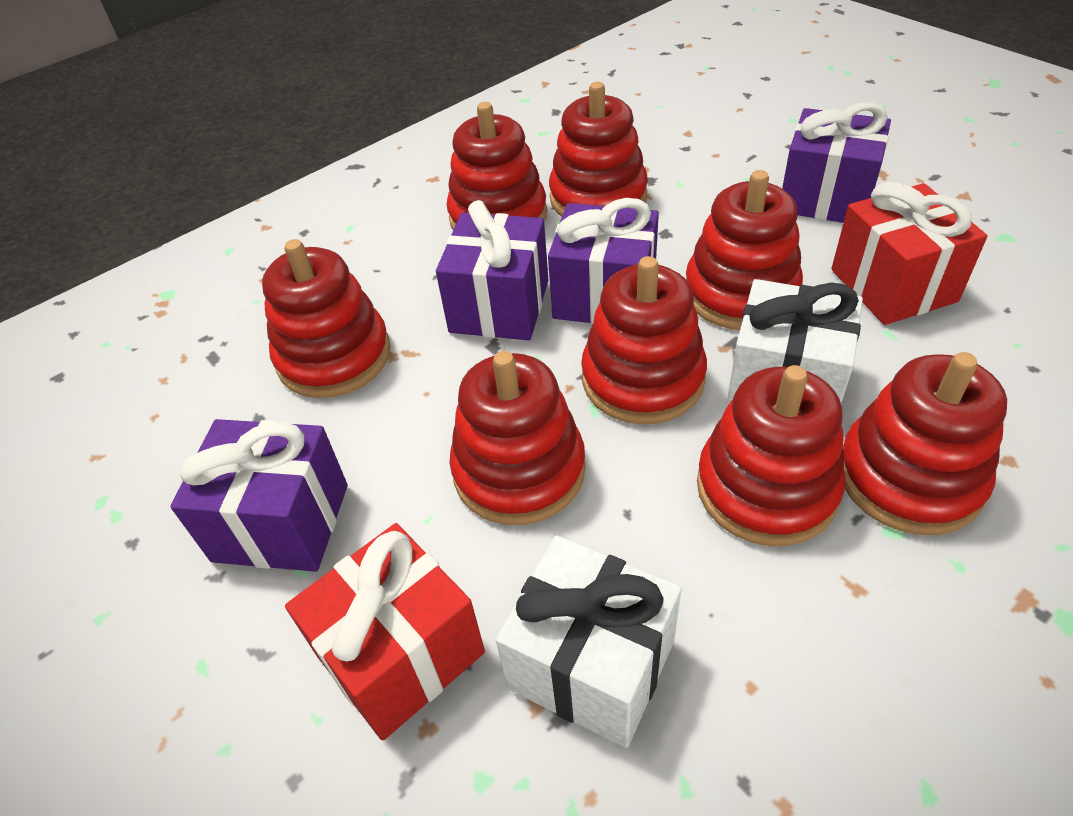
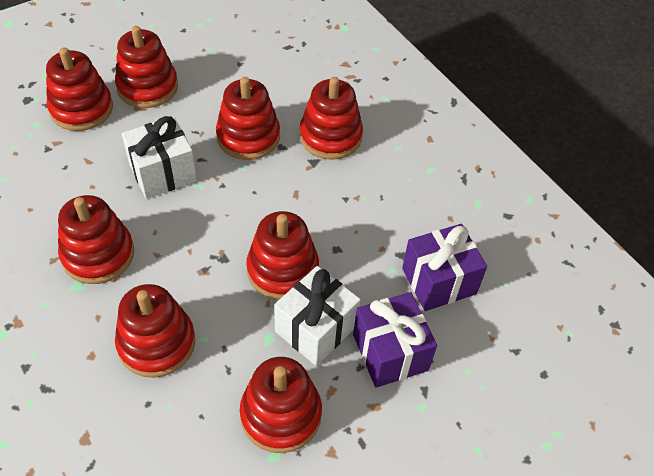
purple gift: 4 -> 2
red gift: 2 -> 0

